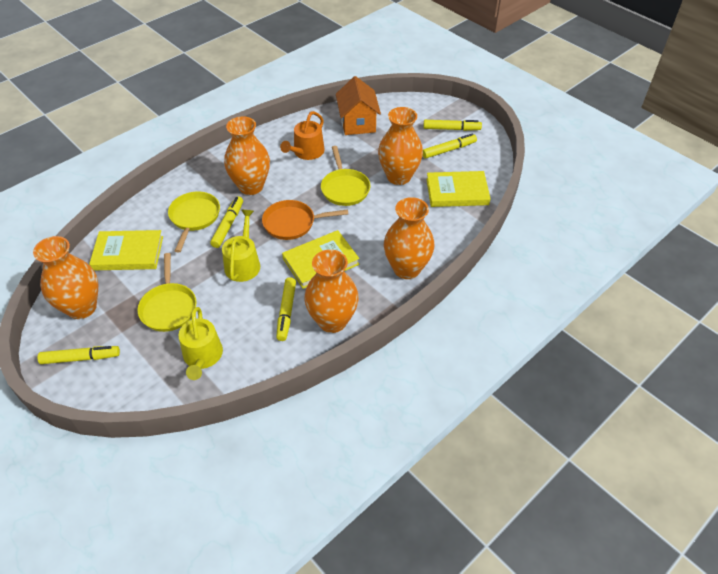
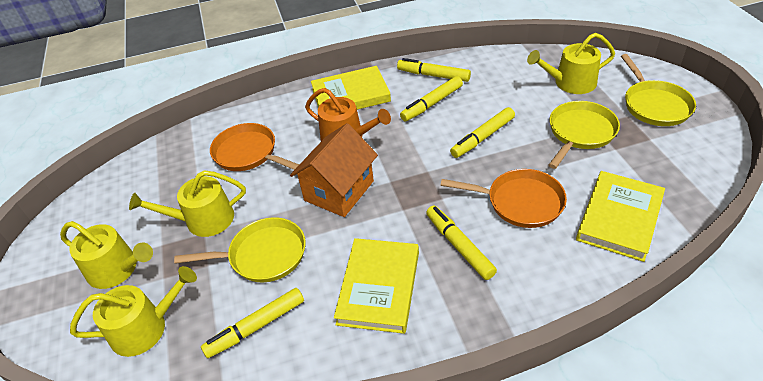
orange pan: 1 -> 2
orange vase: 5 -> 0
yellow watering can: 2 -> 4

